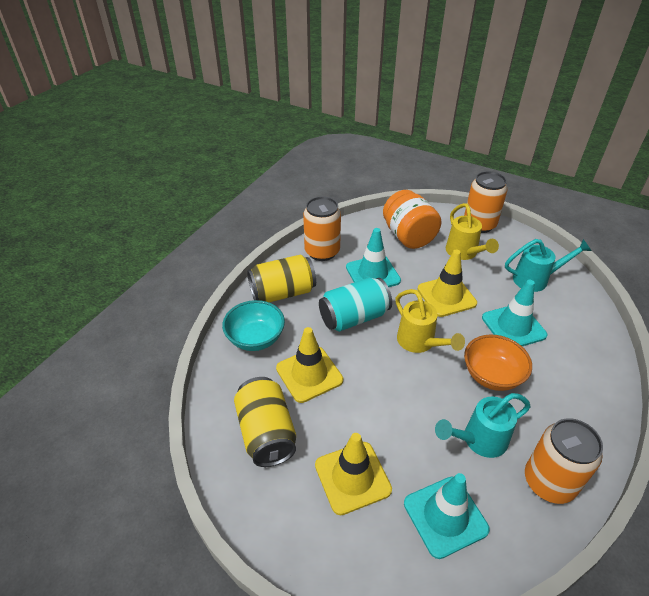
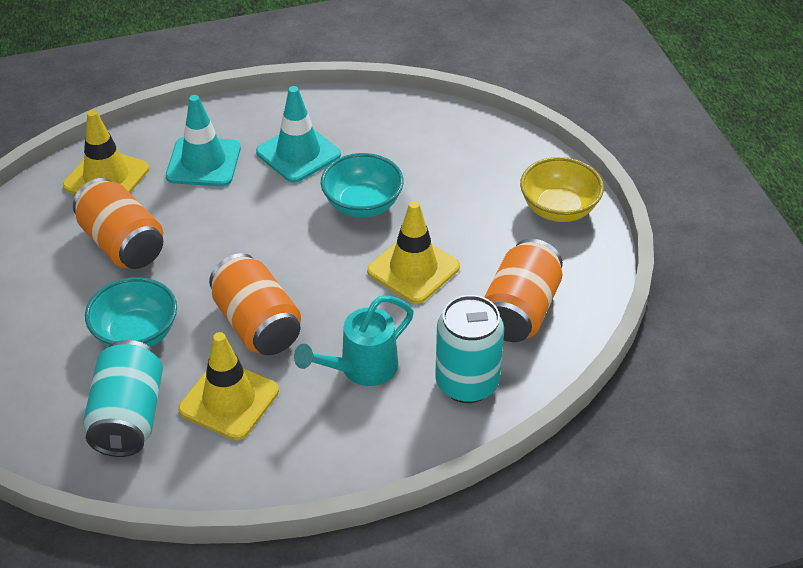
orange bowl: 1 -> 0
orange jar: 1 -> 0
turquoise bowl: 1 -> 2
turquoise can: 1 -> 2
turquoise traffic cone: 3 -> 2
turquoise watering can: 2 -> 1
yellow bowl: 0 -> 1
yellow can: 2 -> 0
yellow watering can: 2 -> 0

